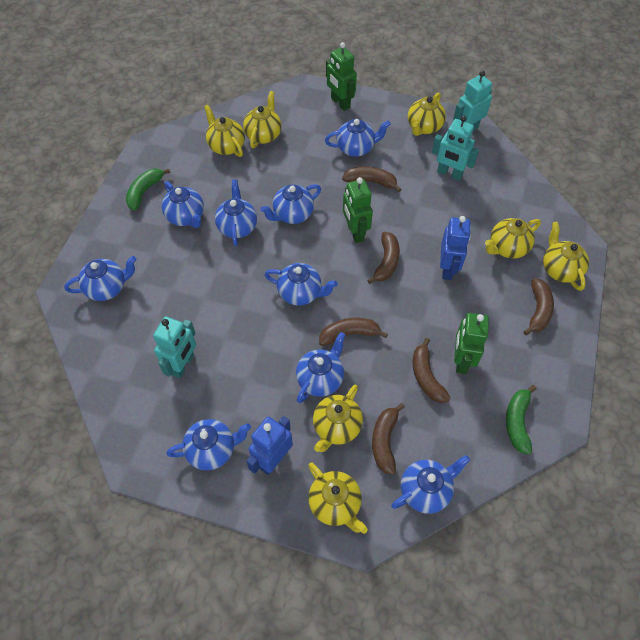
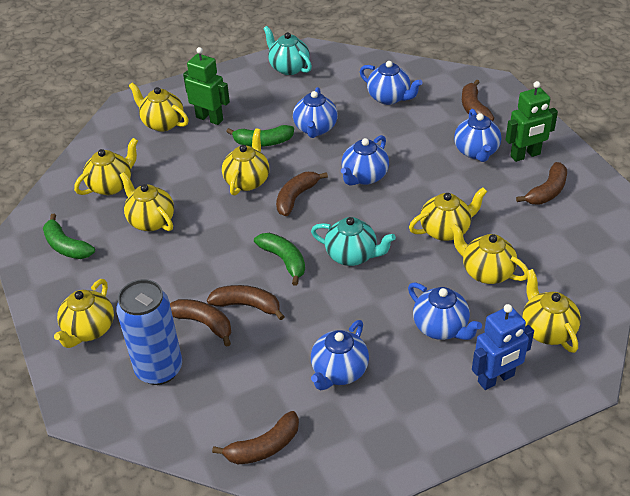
blue can: 0 -> 1
blue robot: 2 -> 1
blue teapot: 9 -> 6
green banana: 2 -> 3
green robot: 3 -> 2
turquoise robot: 3 -> 0
turquoise teapot: 0 -> 2
yellow teapot: 7 -> 8

